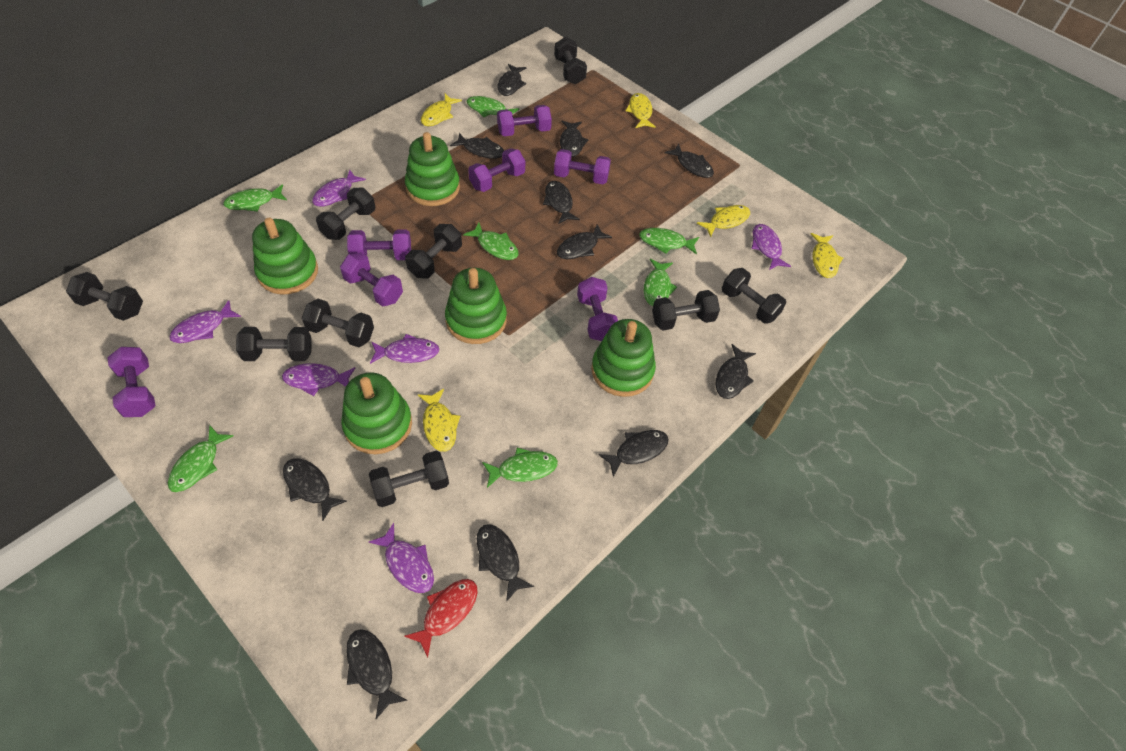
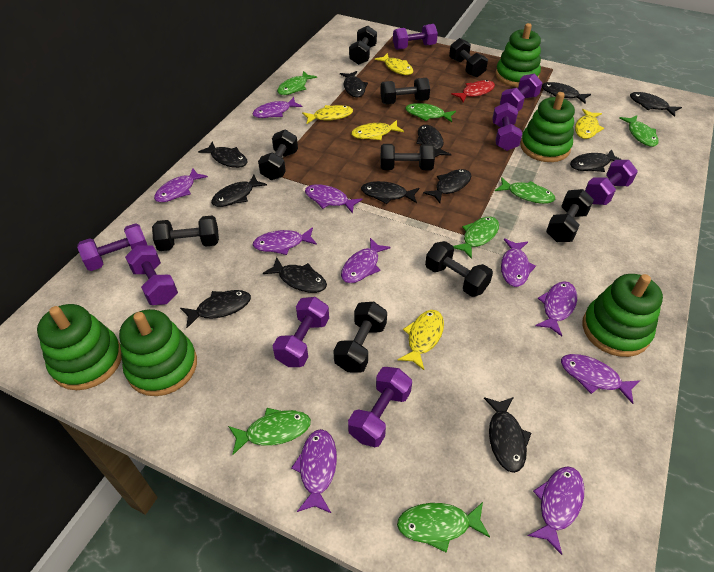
black fish: 11 -> 12
purple dumbbell: 7 -> 8
purple fish: 6 -> 10

